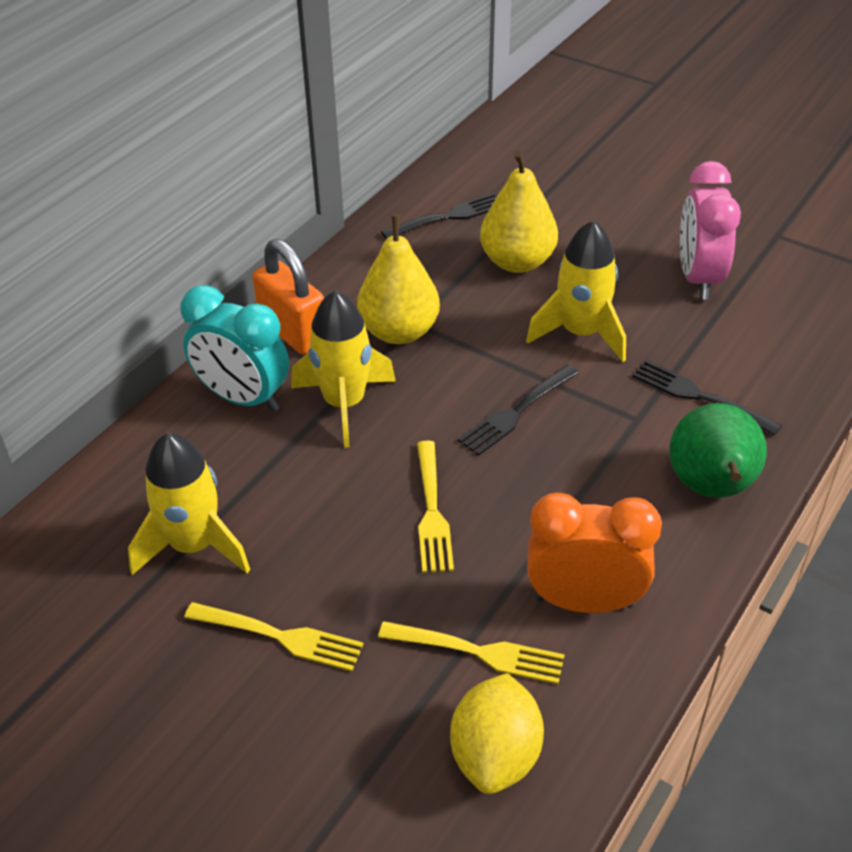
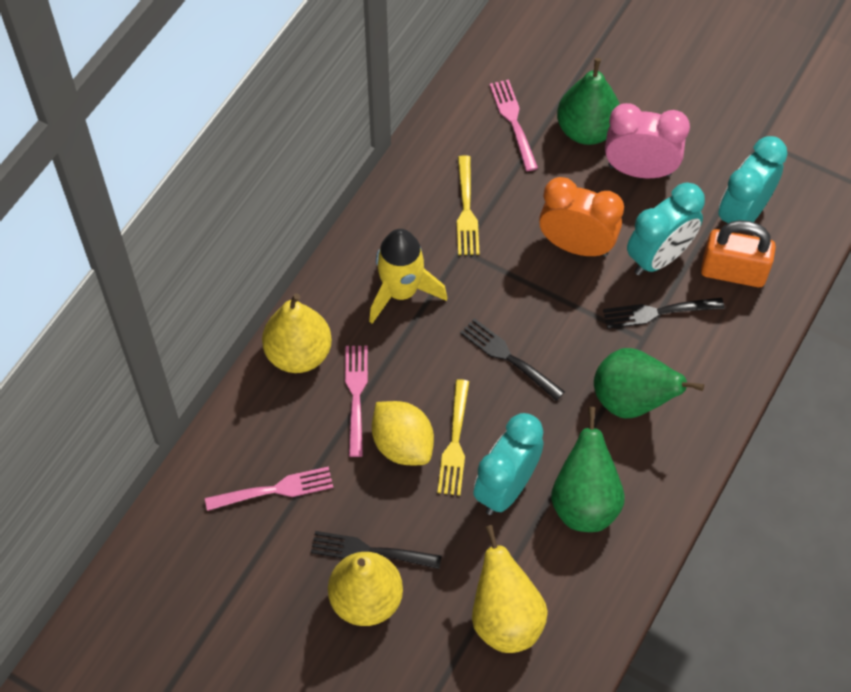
green pear: 1 -> 3
pink fork: 0 -> 3
turquoise clock: 1 -> 3
yellow fork: 3 -> 2
yellow pear: 2 -> 3
yellow rocket: 3 -> 1

